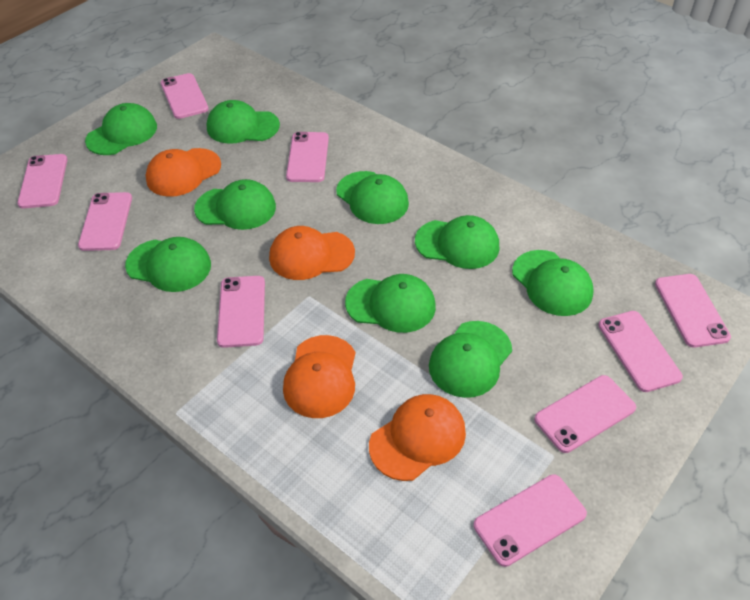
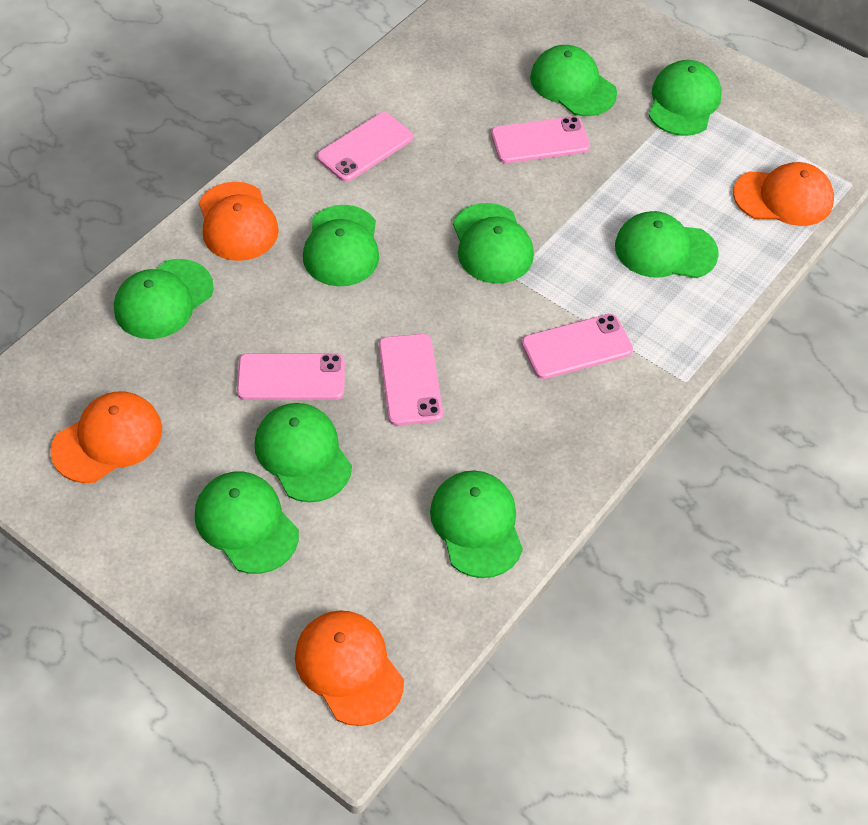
pink phone: 9 -> 5

